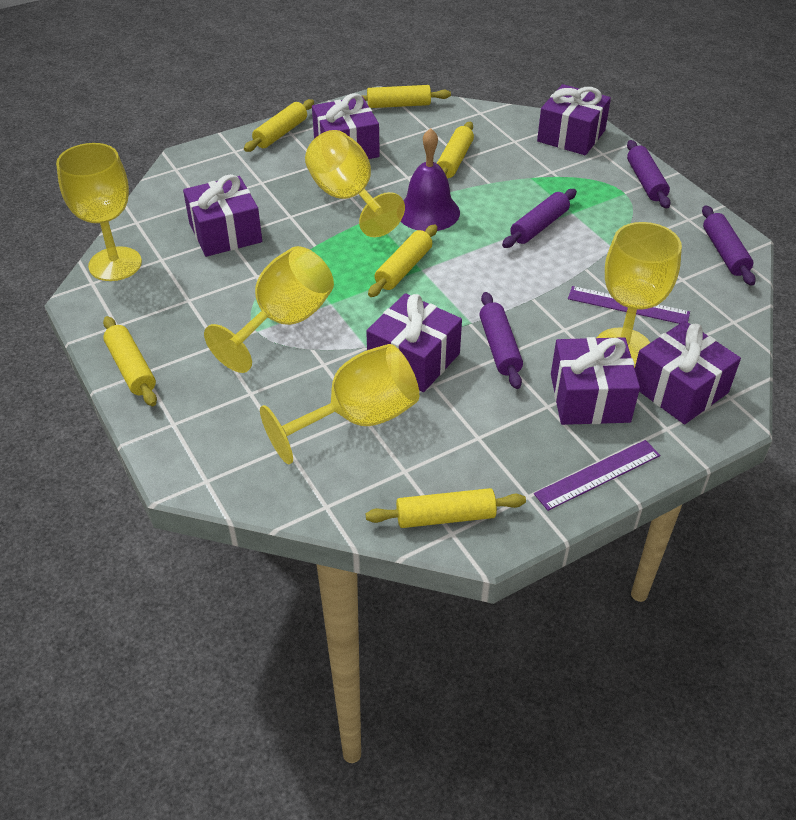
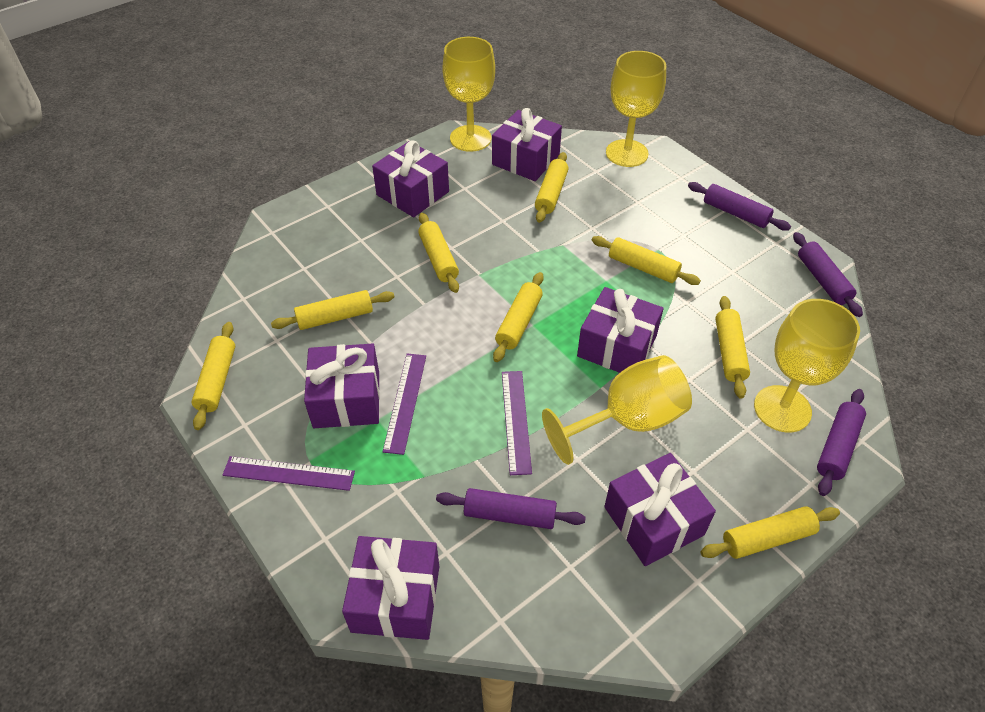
purple bell: 1 -> 0
purple ruler: 2 -> 3
yellow goblet: 5 -> 4
yellow rolling pin: 6 -> 8

